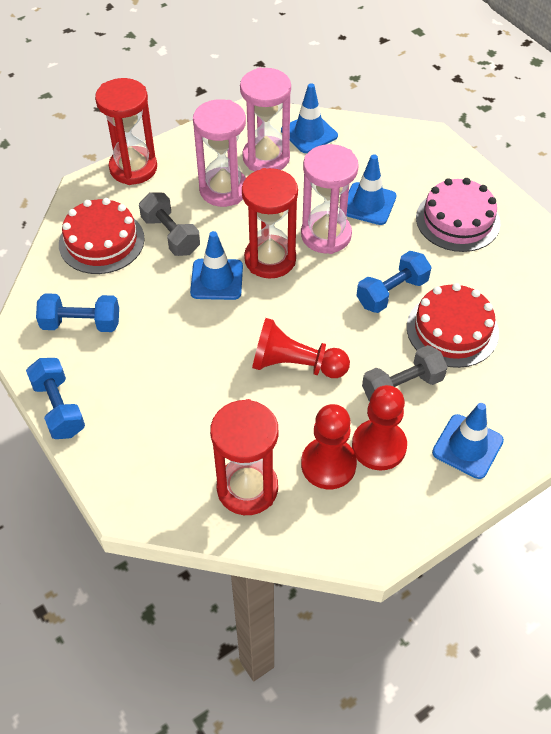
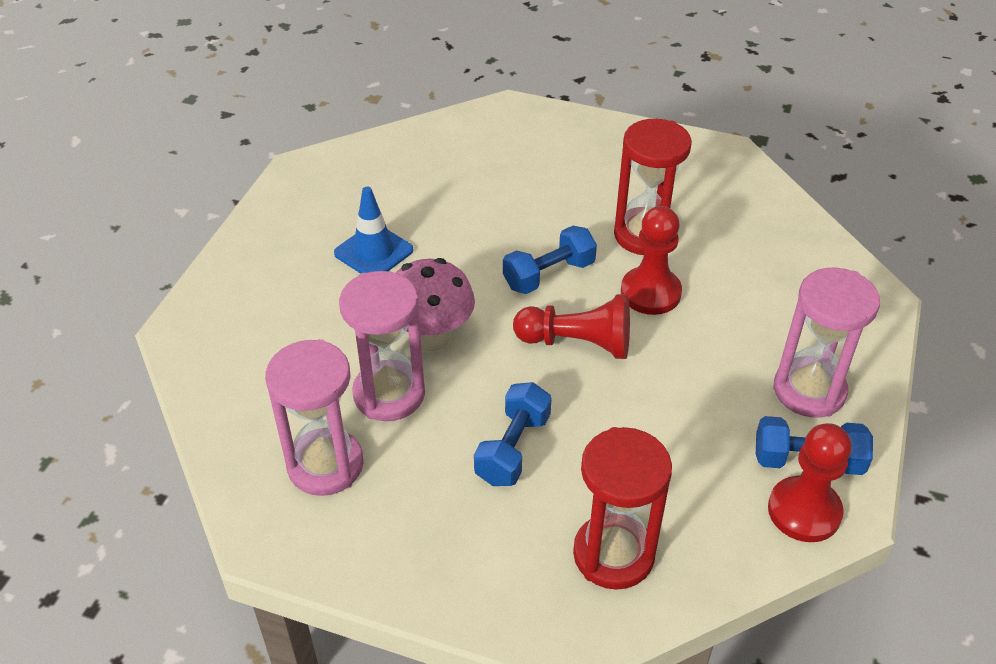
blue traffic cone: 4 -> 1
grey dumbbell: 2 -> 0
pink cake: 1 -> 0
pink mushroom: 0 -> 1
red cake: 2 -> 0
red hourglass: 3 -> 2

